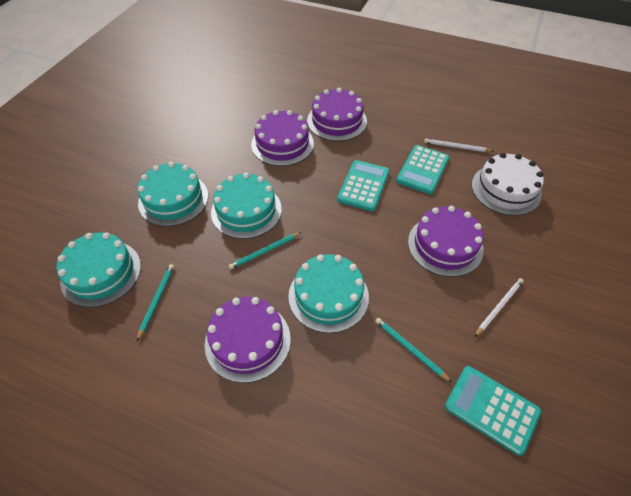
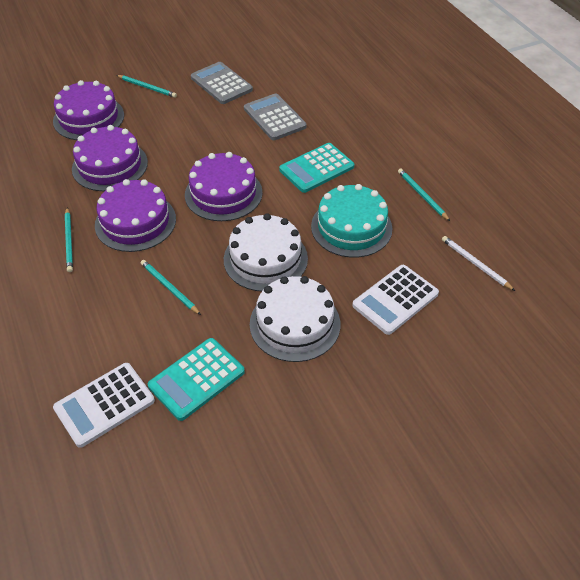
grey calculator: 0 -> 2
turquoise cake: 4 -> 1
turquoise calculator: 3 -> 2
turquoise pencil: 3 -> 4
white cake: 1 -> 2
white calculator: 0 -> 2
white pencil: 2 -> 1

